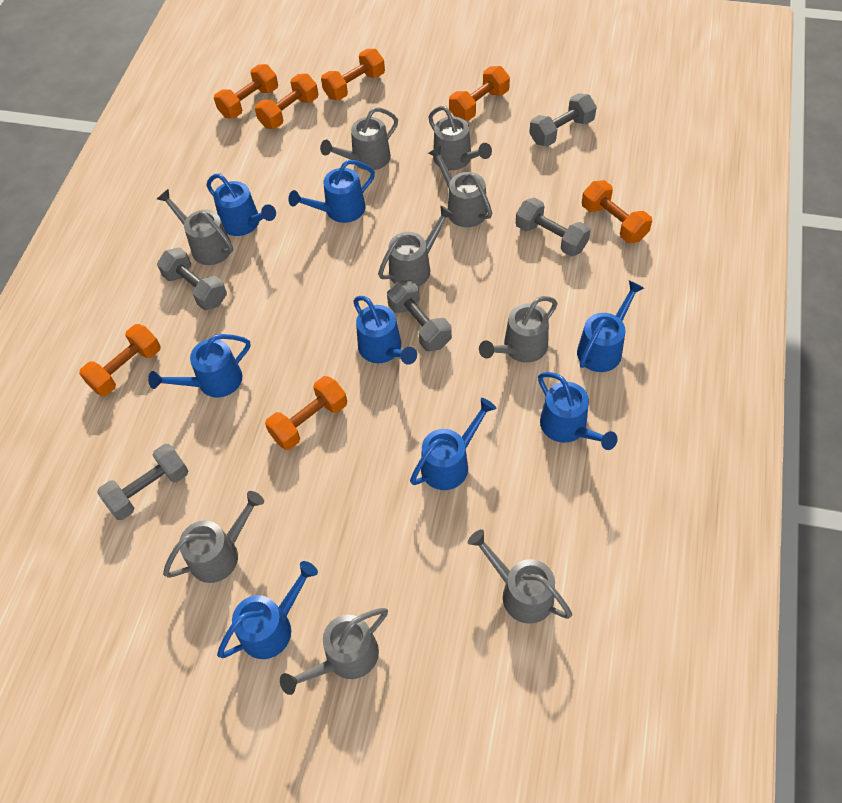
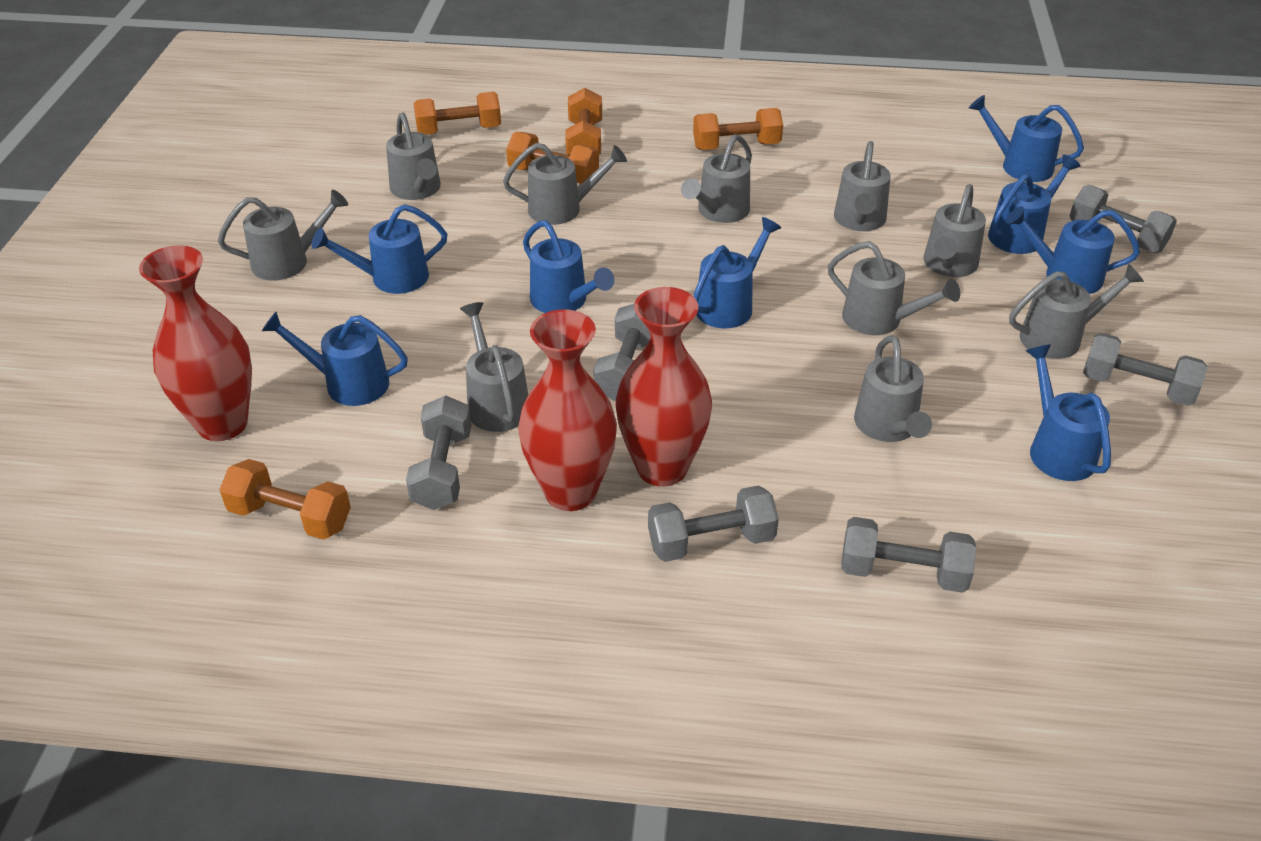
grey dumbbell: 5 -> 6
grey watering can: 9 -> 10
orange dumbbell: 7 -> 5
red vase: 0 -> 3

